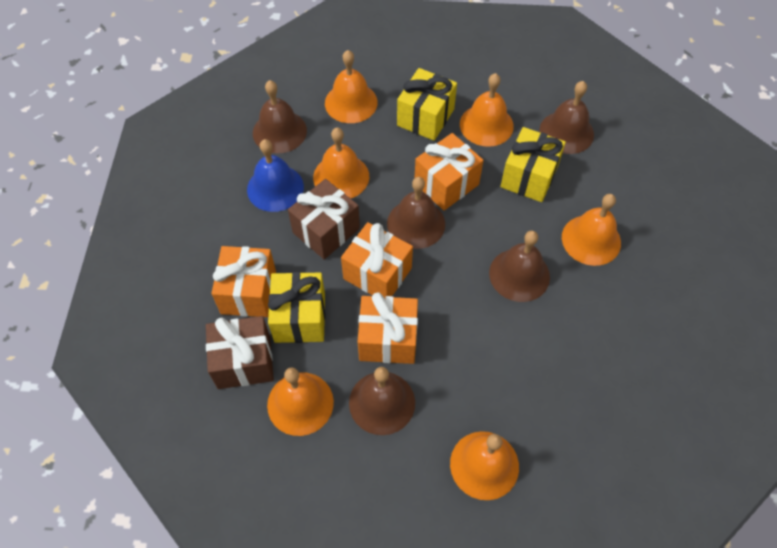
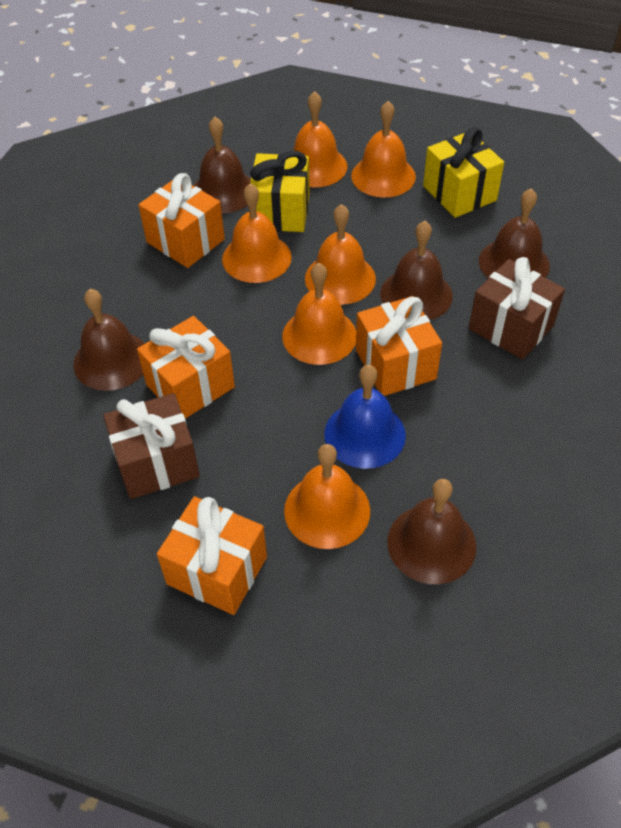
yellow gift: 3 -> 2

